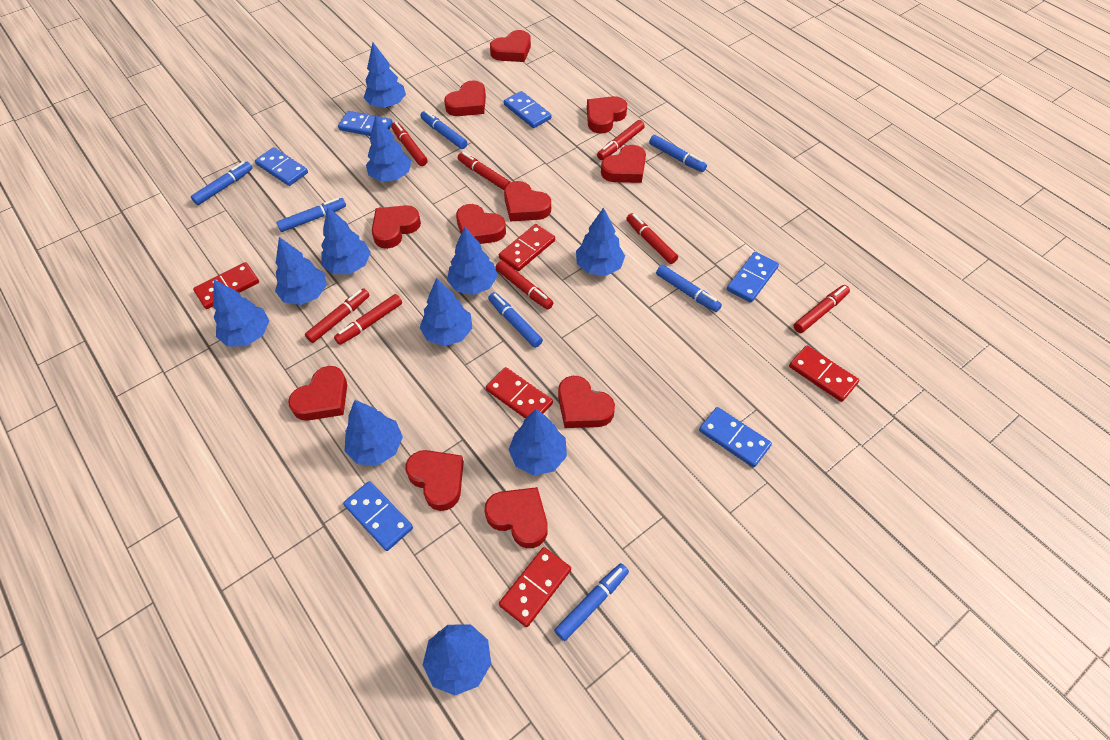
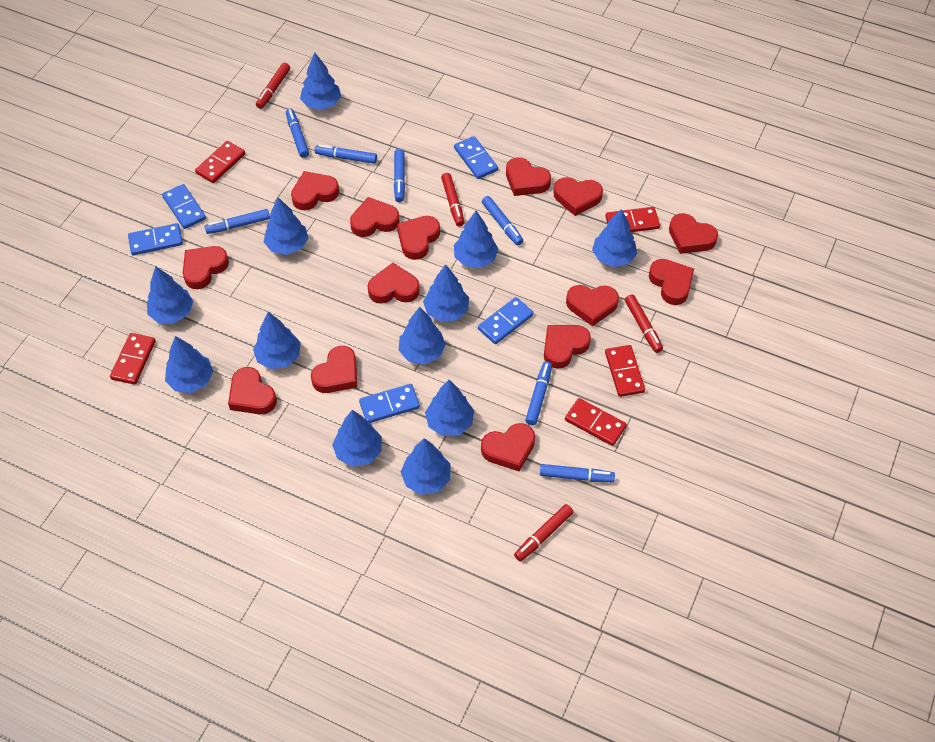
blue domino: 6 -> 5
blue tree: 11 -> 12
red heart: 11 -> 14
red marker: 8 -> 4

